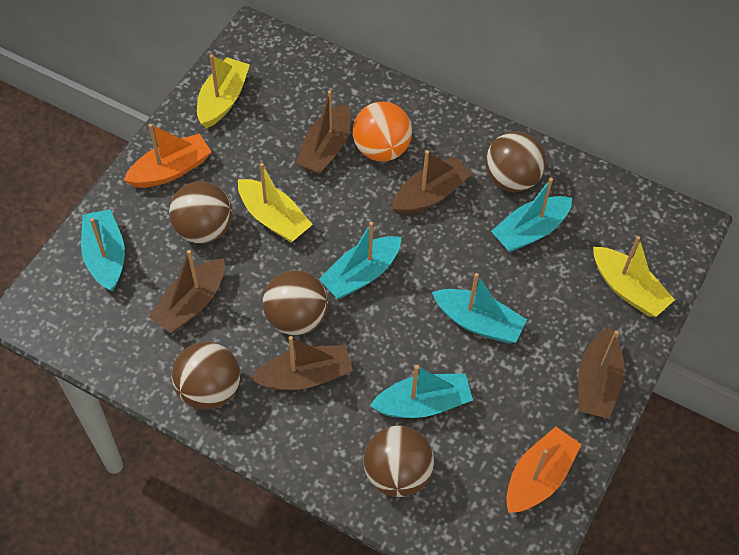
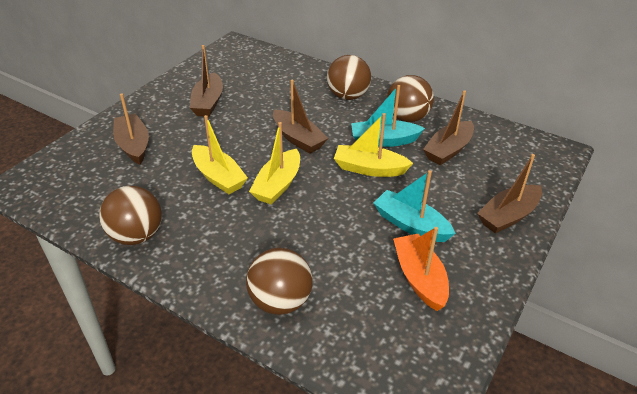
brown ball: 5 -> 4
orange ball: 1 -> 0
orange boat: 2 -> 1
turquoise boat: 5 -> 2

